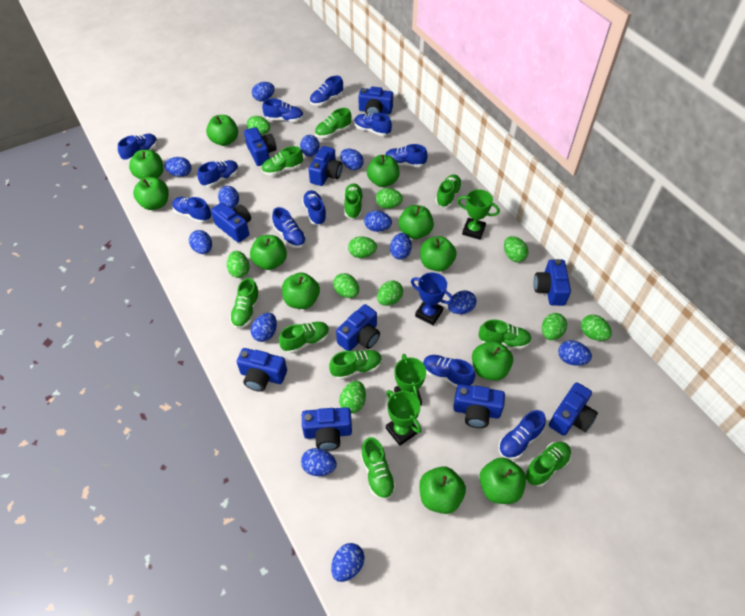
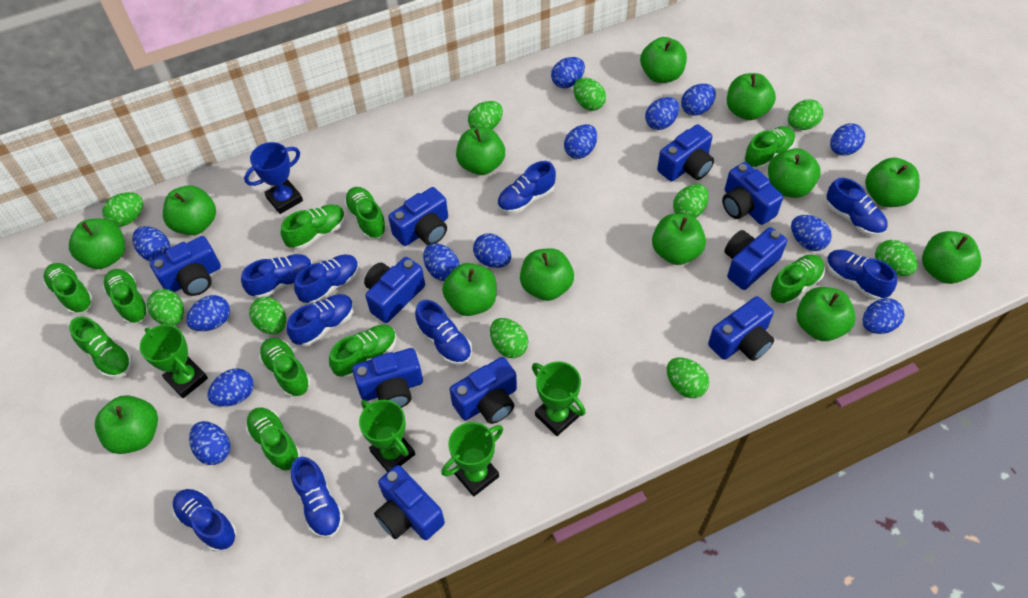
blue shoe: 11 -> 9
green apple: 11 -> 13
green trophy: 3 -> 4

